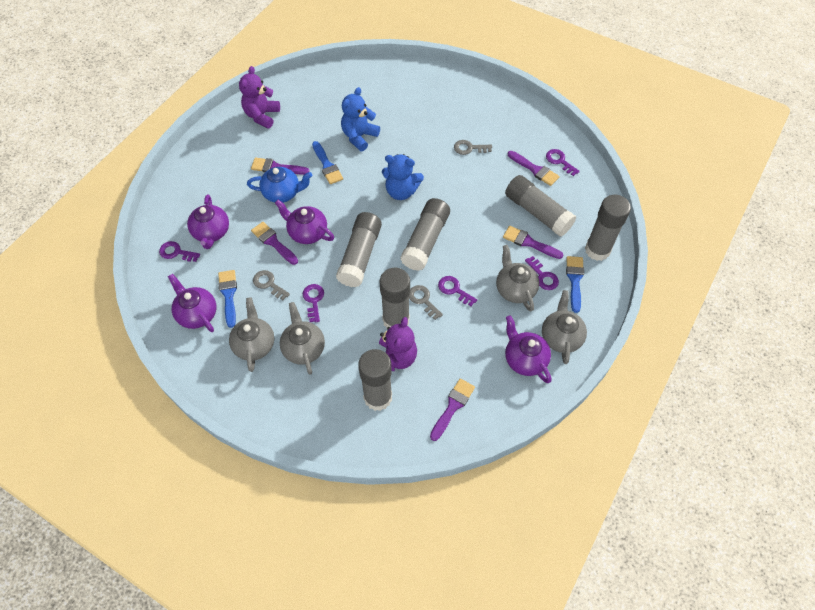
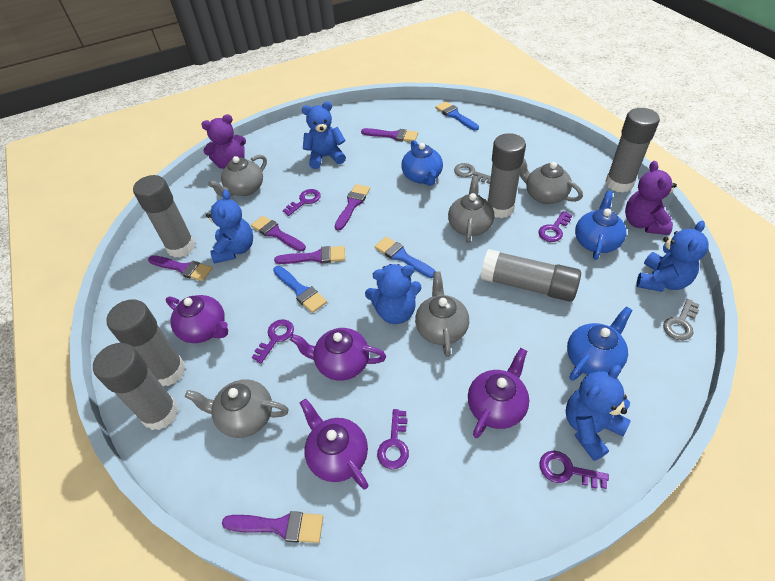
blue teapot: 1 -> 3
blue teddy bear: 2 -> 5
grey key: 3 -> 2
grey teapot: 4 -> 5
purple brush: 5 -> 6

